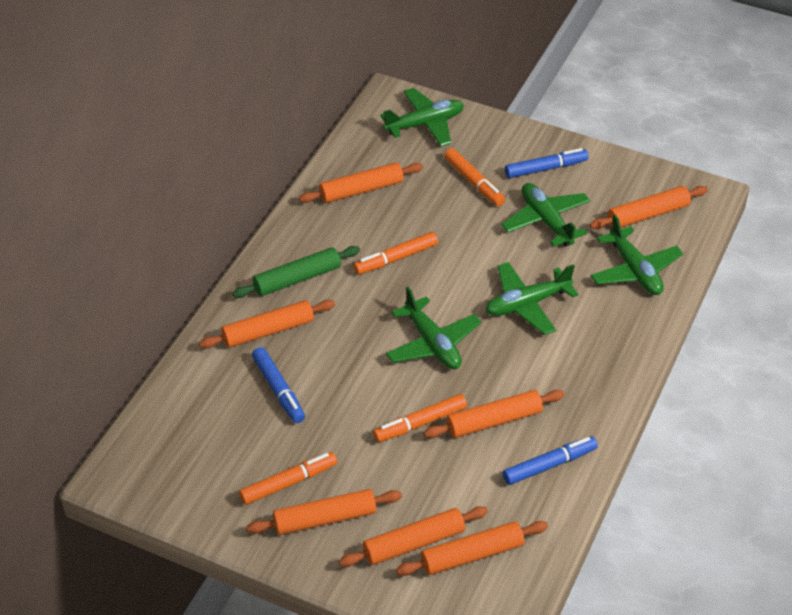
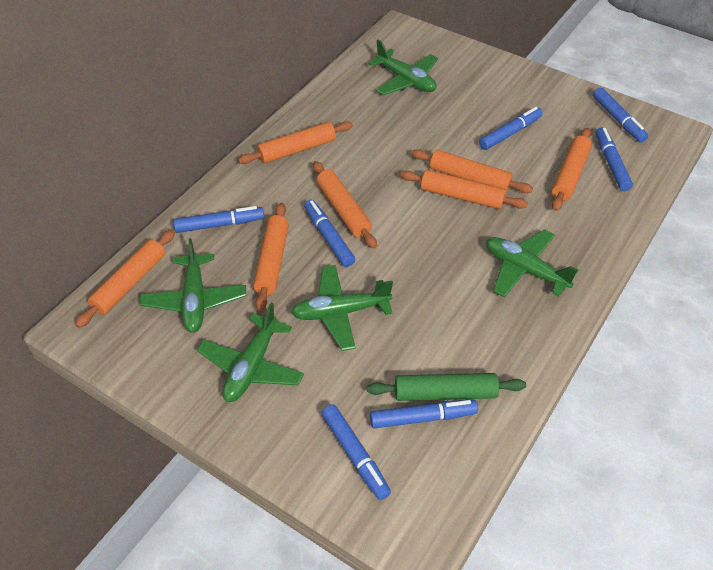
blue marker: 3 -> 7
orange marker: 4 -> 0

